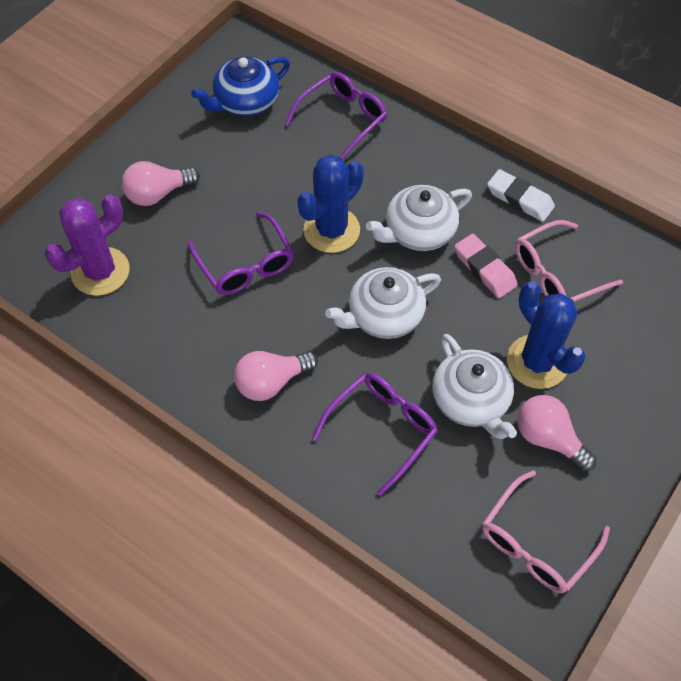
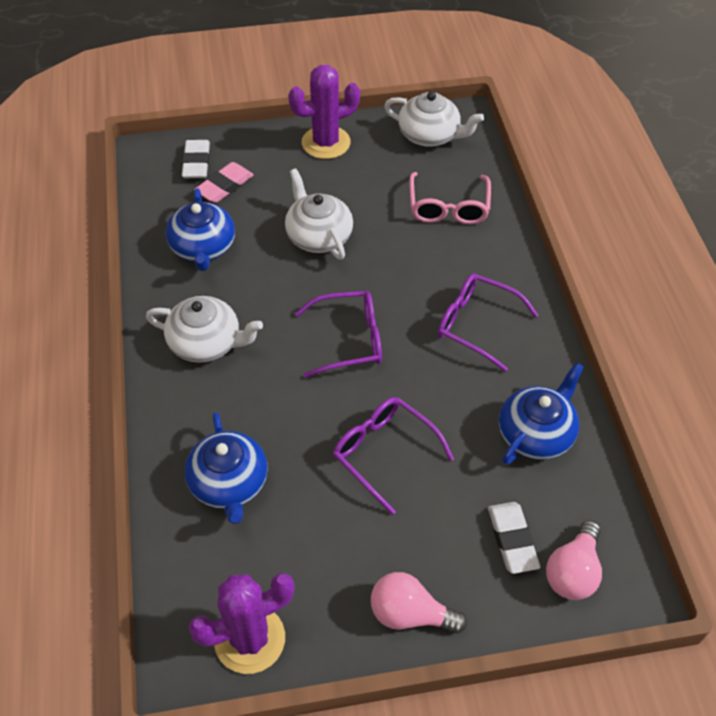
blue cactus: 2 -> 0
blue teapot: 1 -> 3
pink glasses: 2 -> 1
pink light bulb: 3 -> 2
purple cactus: 1 -> 2
white eraser: 1 -> 2

